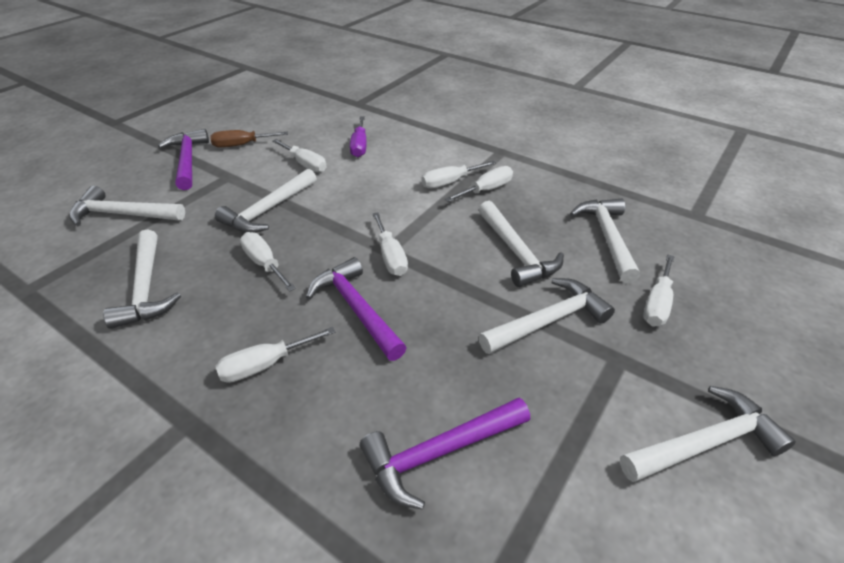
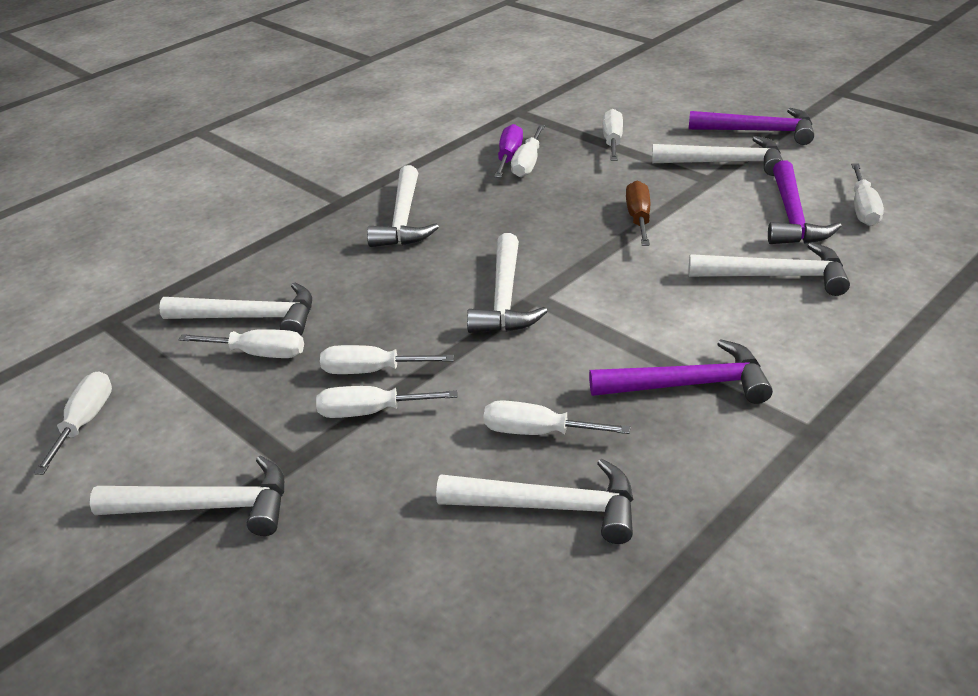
white screwdriver: 7 -> 8

